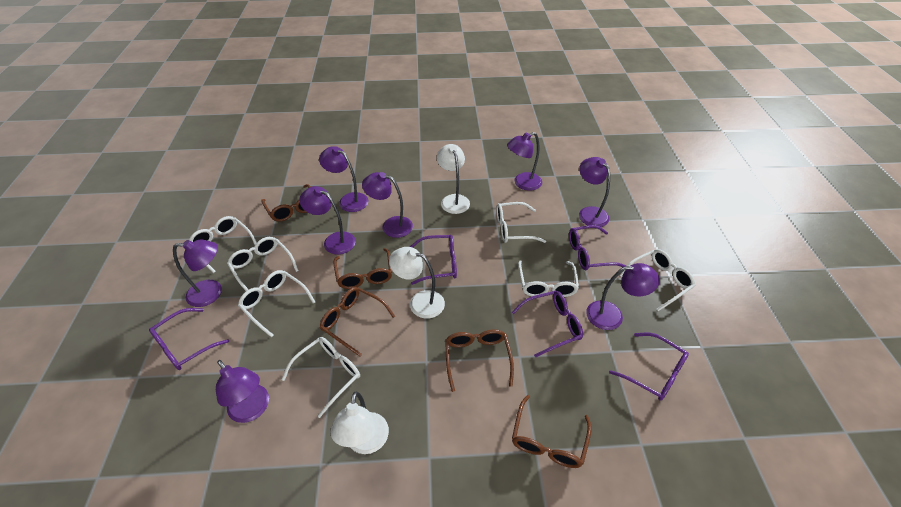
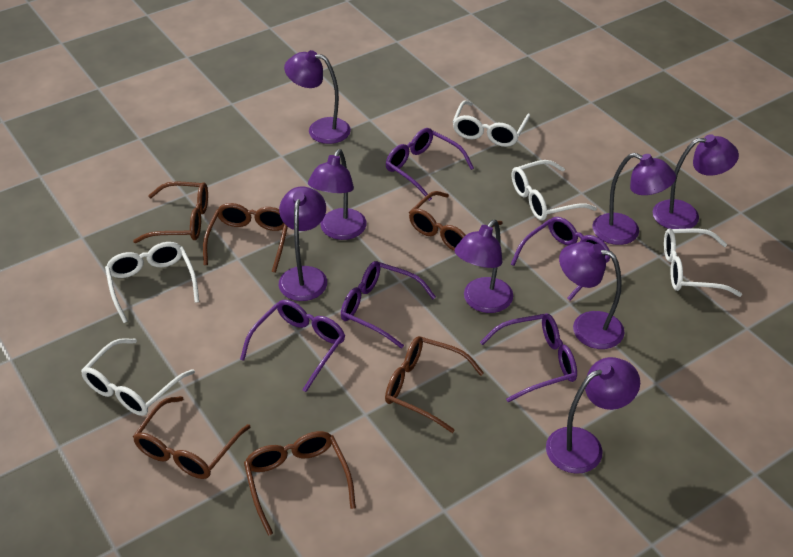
brown glasses: 5 -> 6
white glasses: 7 -> 5
white lamp: 3 -> 0

